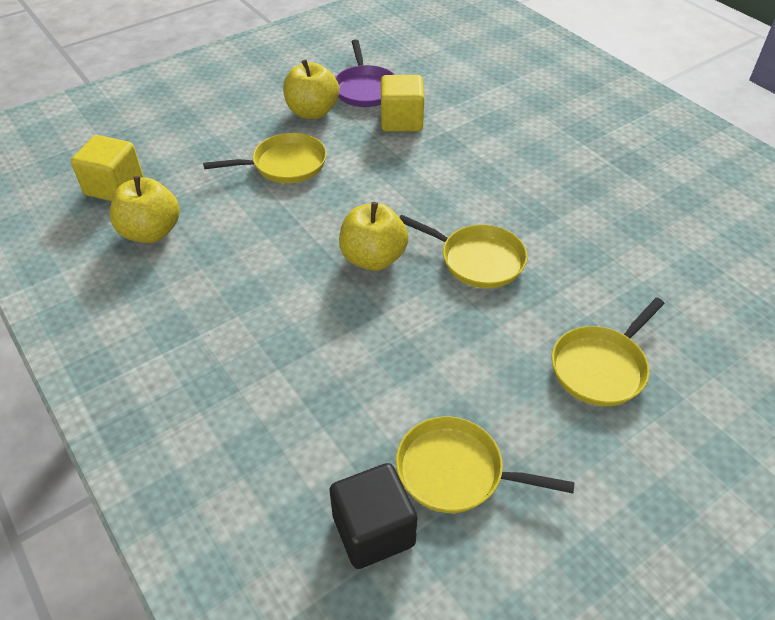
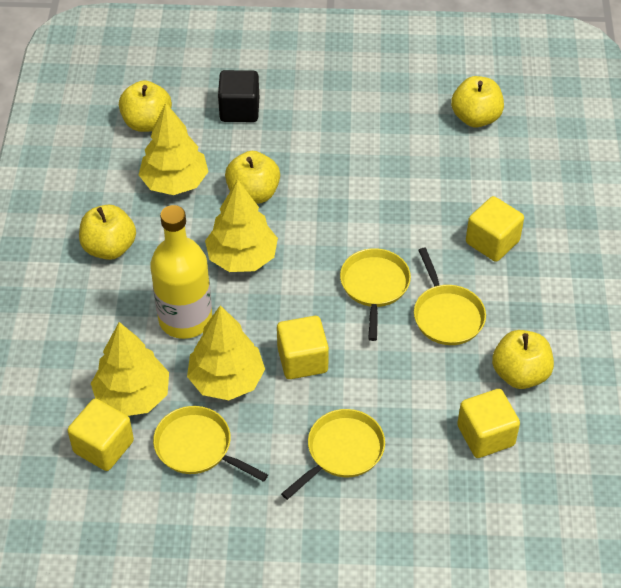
purple pan: 1 -> 0
yellow apple: 3 -> 5
yellow bottle: 0 -> 1
yellow cube: 2 -> 4
yellow tree: 0 -> 4

